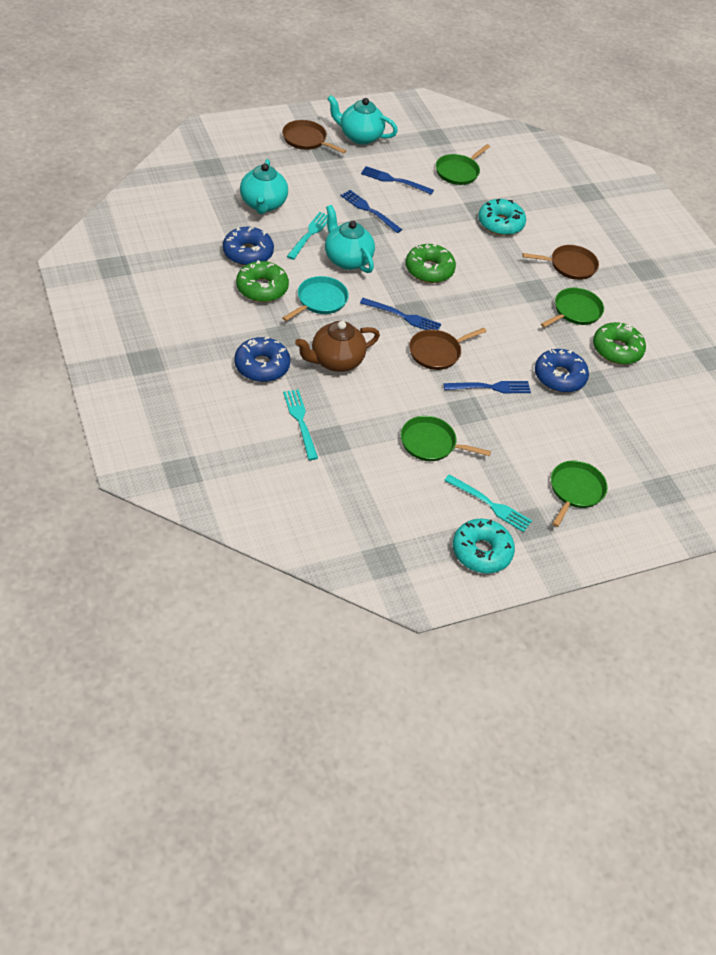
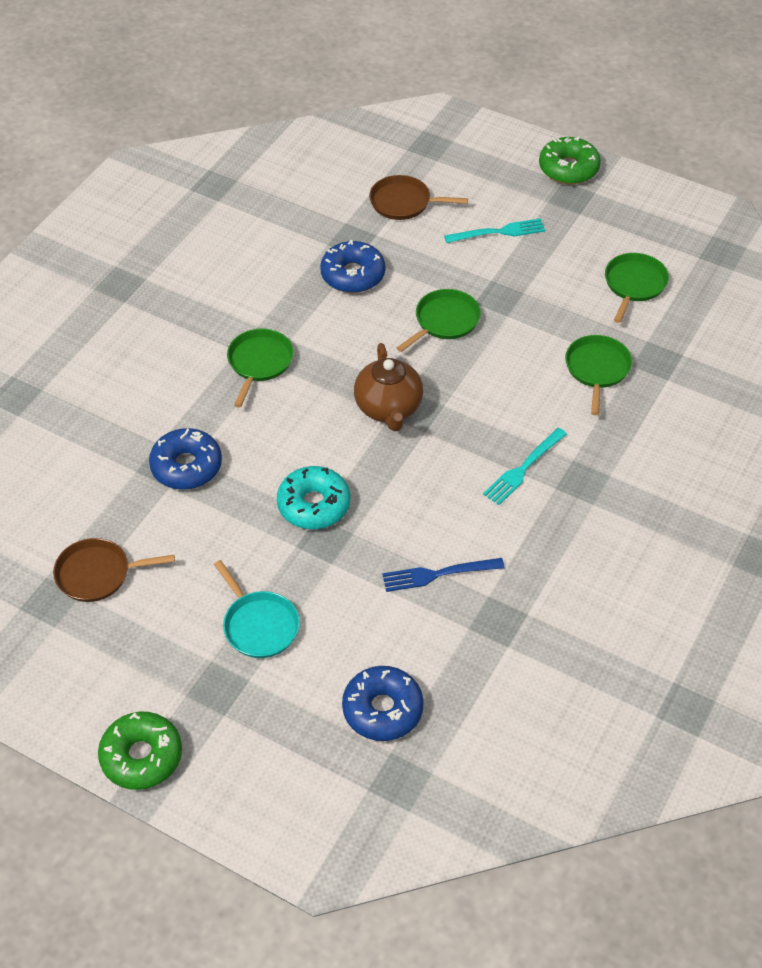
blue fork: 4 -> 1
brown pan: 3 -> 2
green donut: 3 -> 2
turquoise donut: 2 -> 1
turquoise fork: 3 -> 2
turquoise teapot: 3 -> 0

